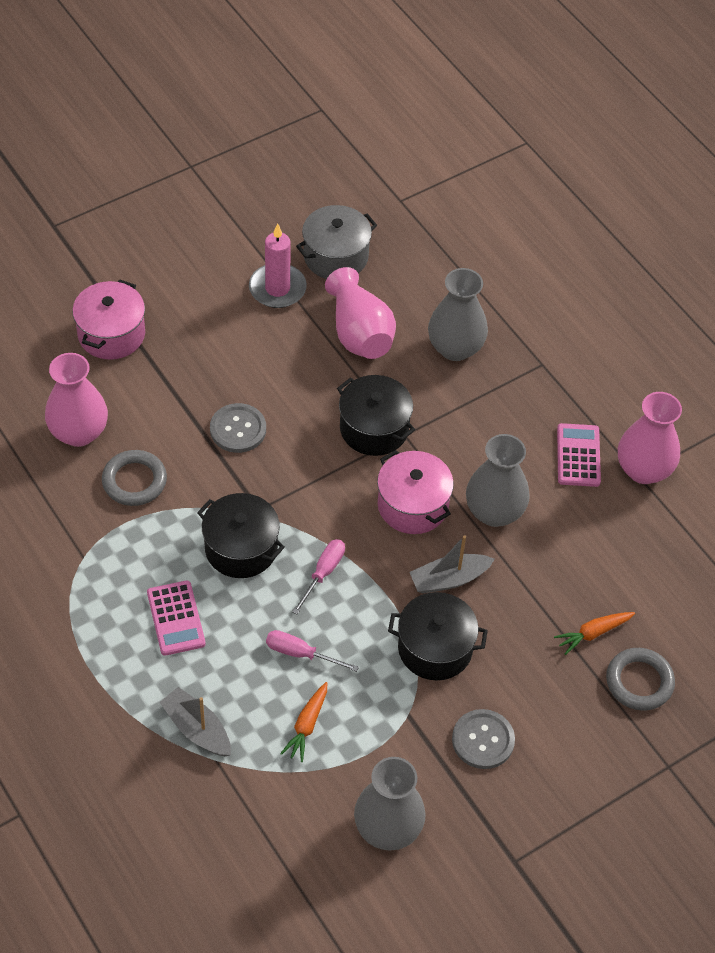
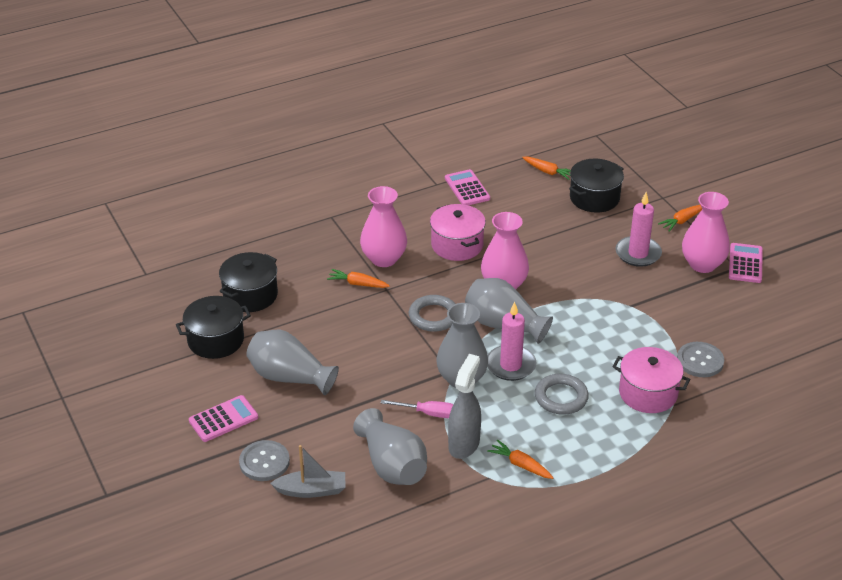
grey boat: 2 -> 1
grey pot: 1 -> 0
grey spray bottle: 0 -> 1
grey vase: 3 -> 4
orange carrot: 2 -> 4
pink calculator: 2 -> 3
pink candle: 1 -> 2
pink screwdriver: 2 -> 1

